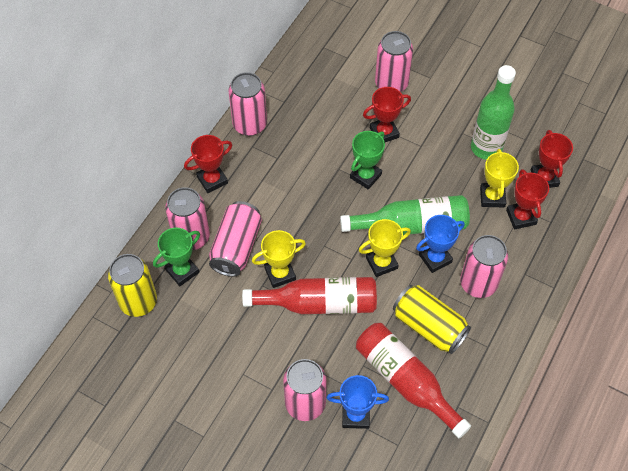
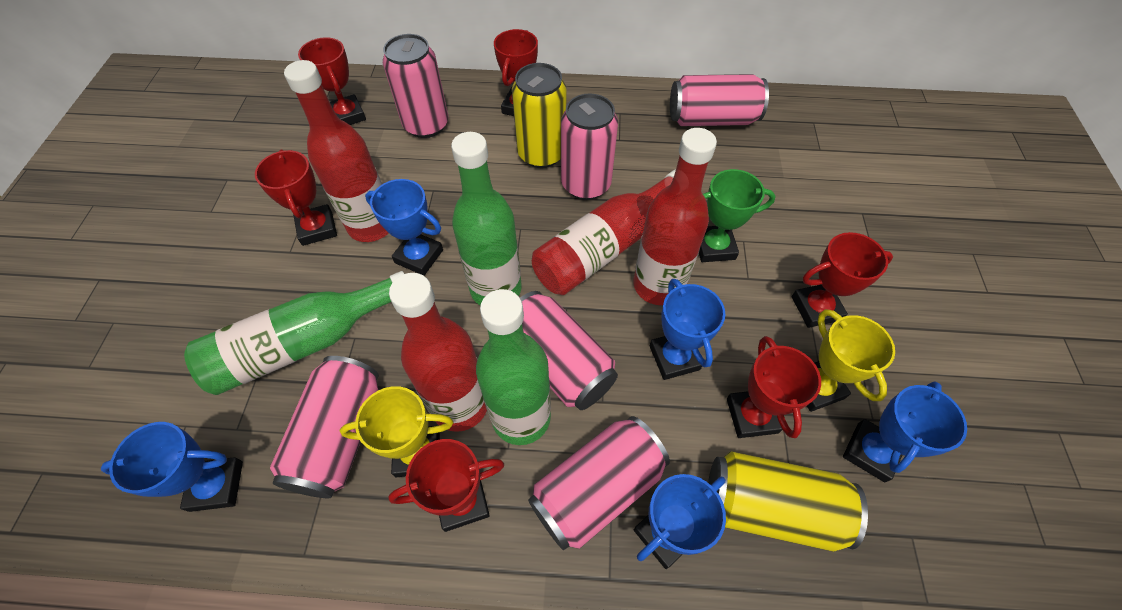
blue trophy: 2 -> 5
green bottle: 2 -> 3
green trophy: 2 -> 1
red bottle: 2 -> 4
red trophy: 4 -> 6
yellow trophy: 3 -> 2

